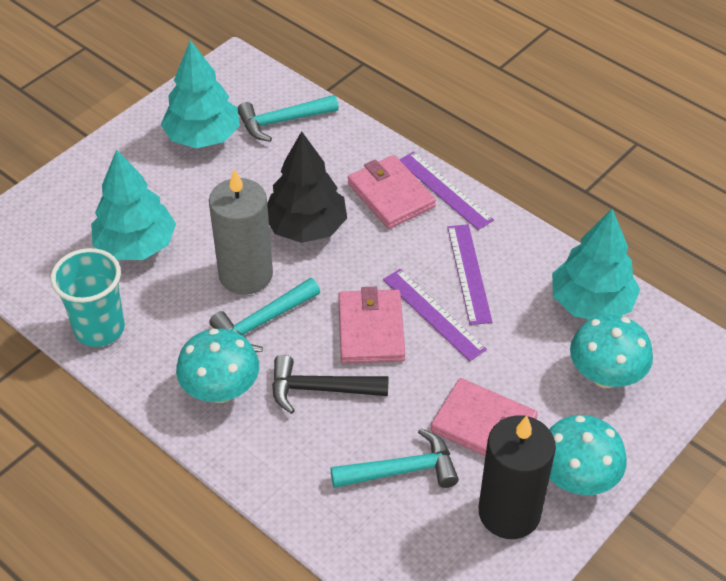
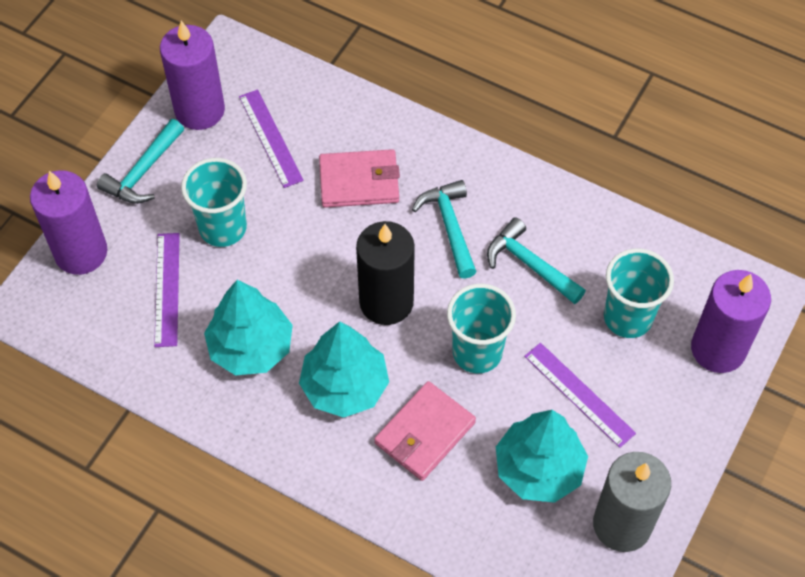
black hammer: 1 -> 0
black tree: 1 -> 0
pink wallet: 3 -> 2
purple candle: 0 -> 3
turquoise cup: 1 -> 3
turquoise mushroom: 3 -> 0

